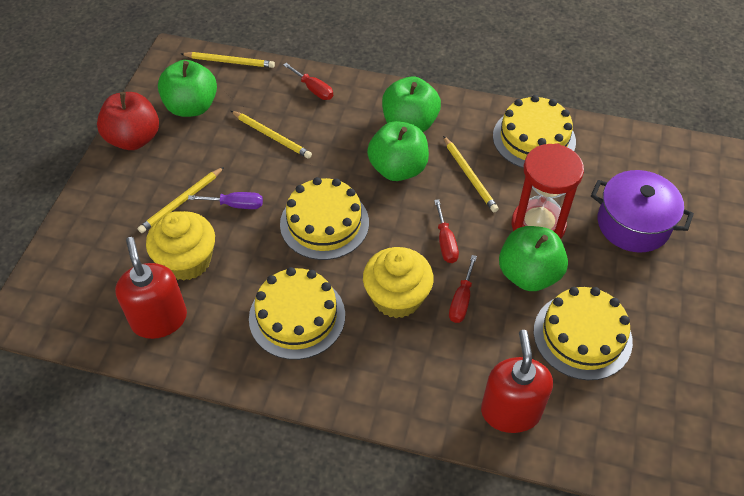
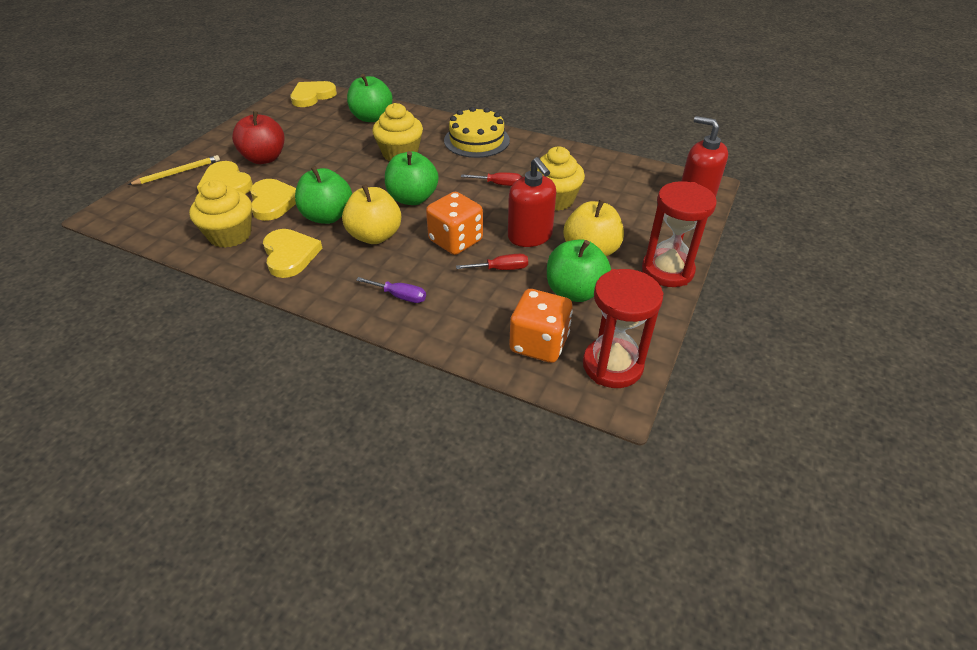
orange dice: 0 -> 2
purple pot: 1 -> 0
red hourglass: 1 -> 2
red screwdriver: 3 -> 2
yellow apple: 0 -> 2
yellow cake: 4 -> 1
yellow cupcake: 2 -> 3
yellow heart: 0 -> 4
yellow pencil: 4 -> 1

